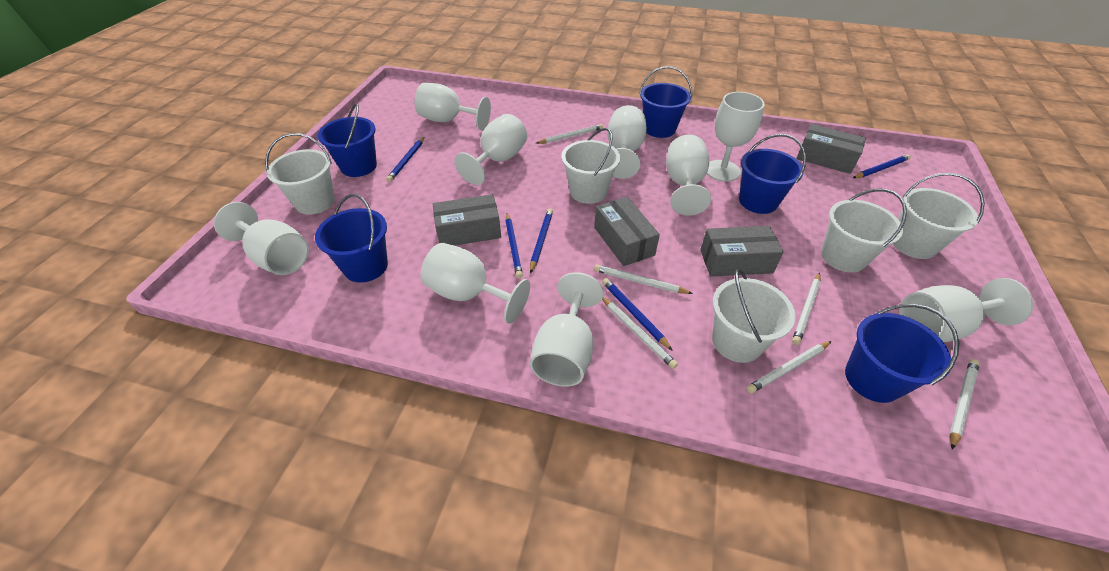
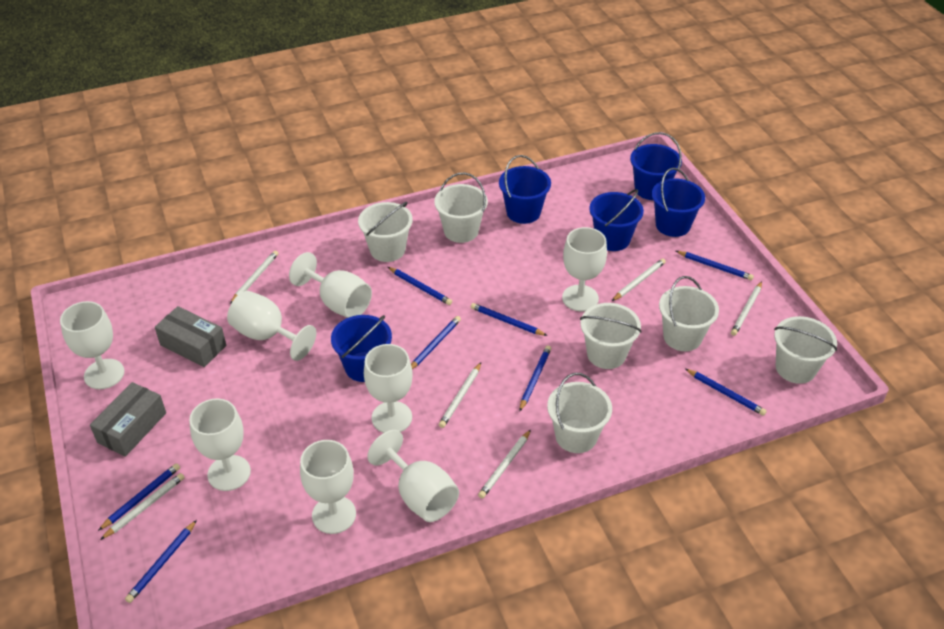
blue pencil: 5 -> 8
grey box: 4 -> 2
white bucket: 5 -> 6
white goblet: 9 -> 8

